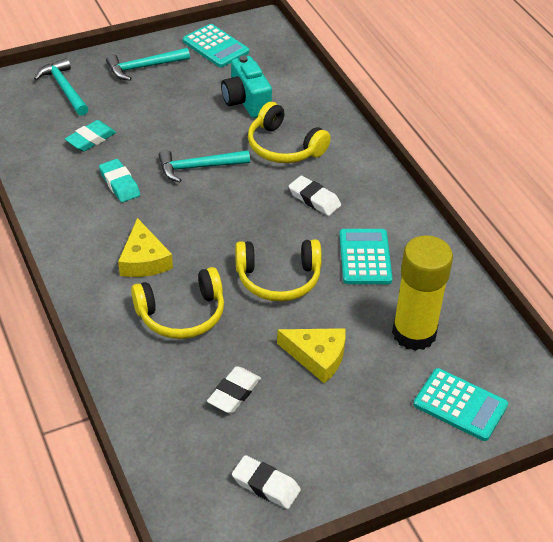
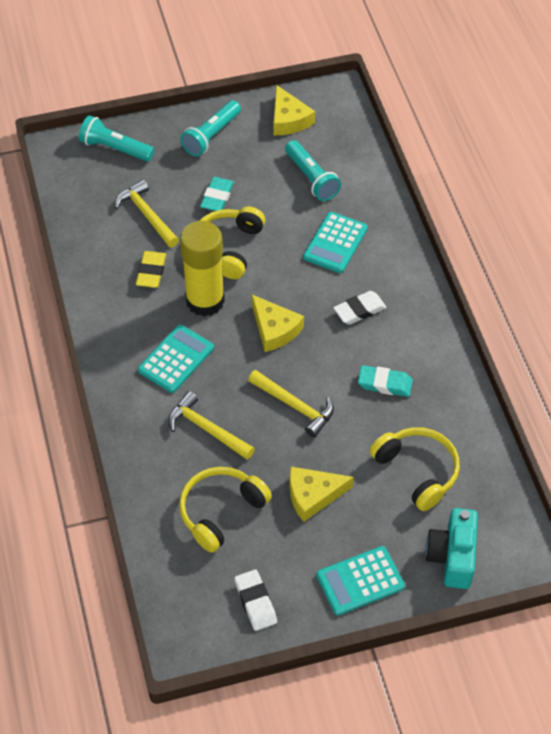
turquoise flashlight: 0 -> 3
turquoise hammer: 3 -> 0
white eraser: 3 -> 2
yellow cheese: 2 -> 3
yellow eraser: 0 -> 1
yellow hammer: 0 -> 3

